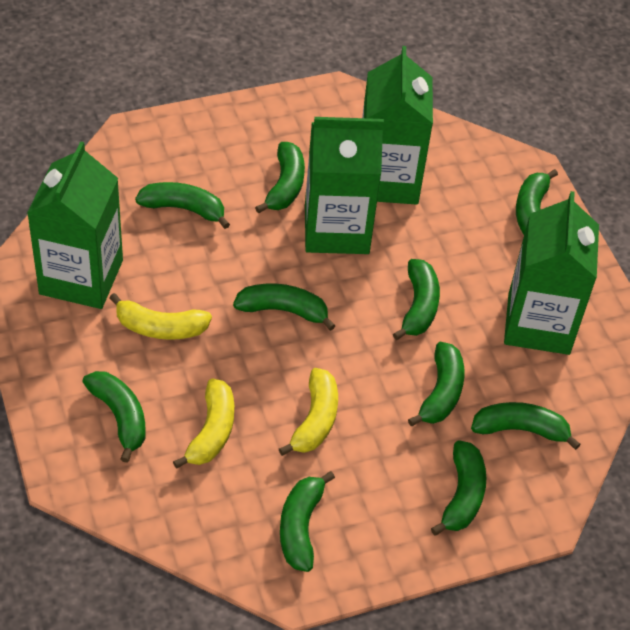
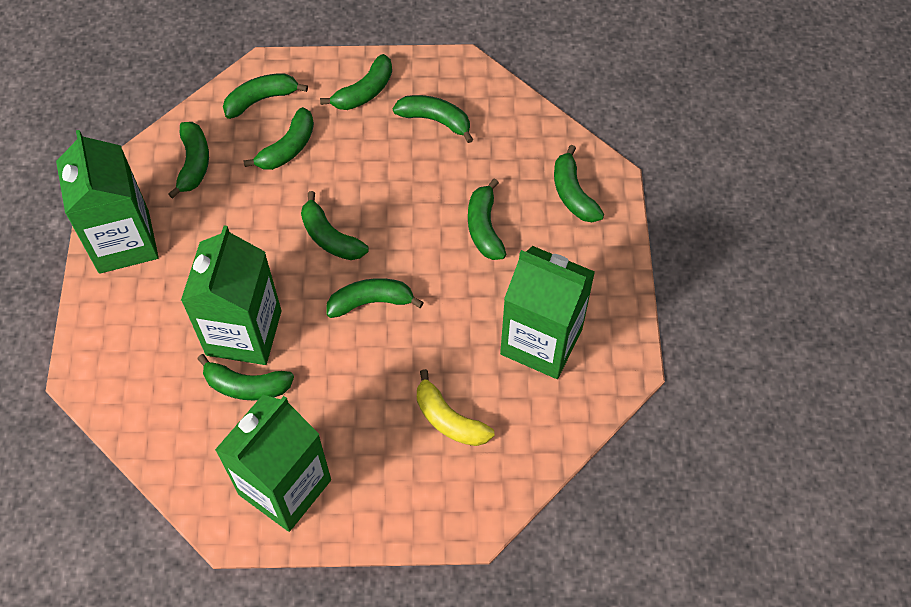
yellow banana: 3 -> 1

